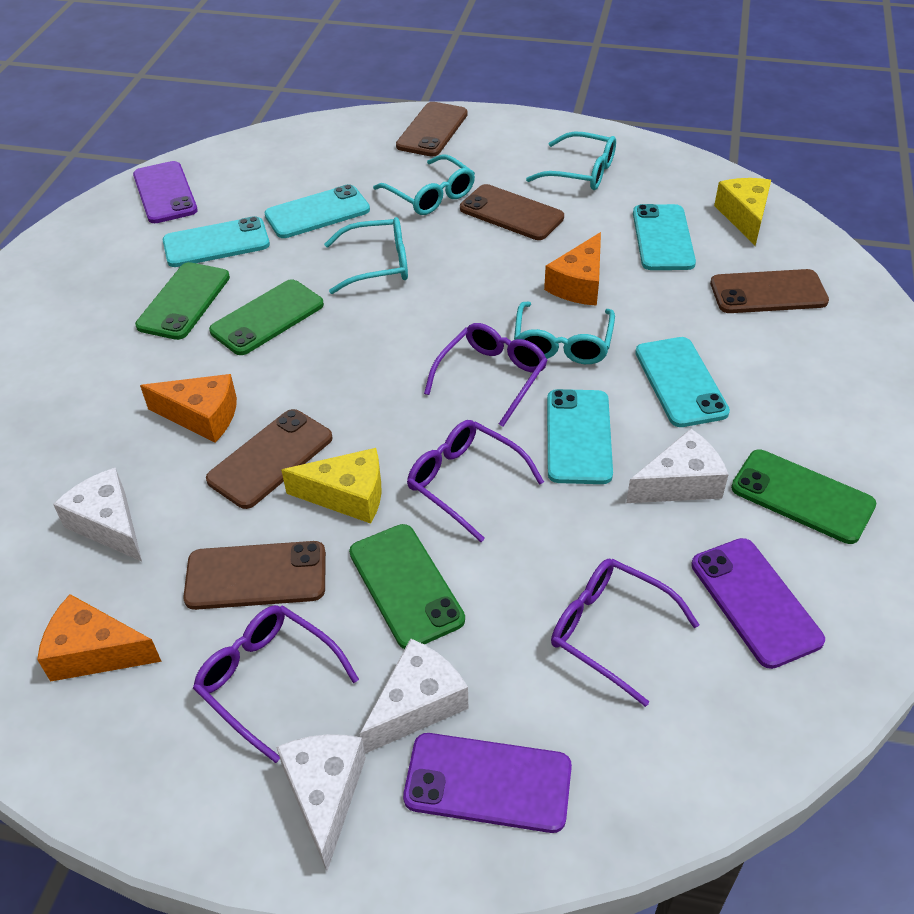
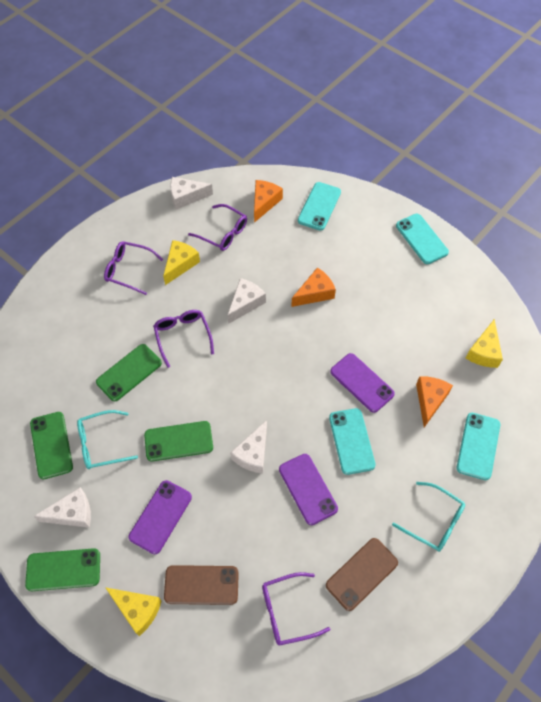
brown phone: 5 -> 2
turquoise glasses: 4 -> 2
turquoise phone: 5 -> 4
yellow cheese: 2 -> 3

